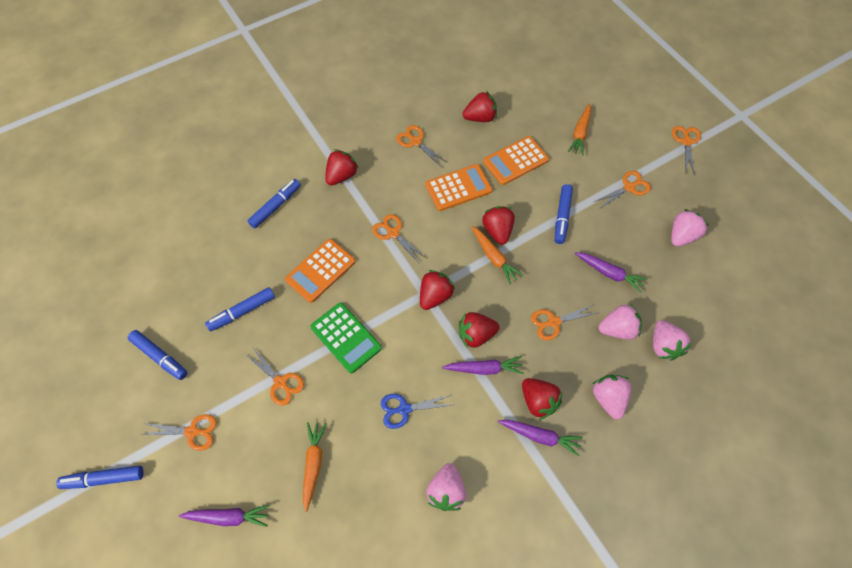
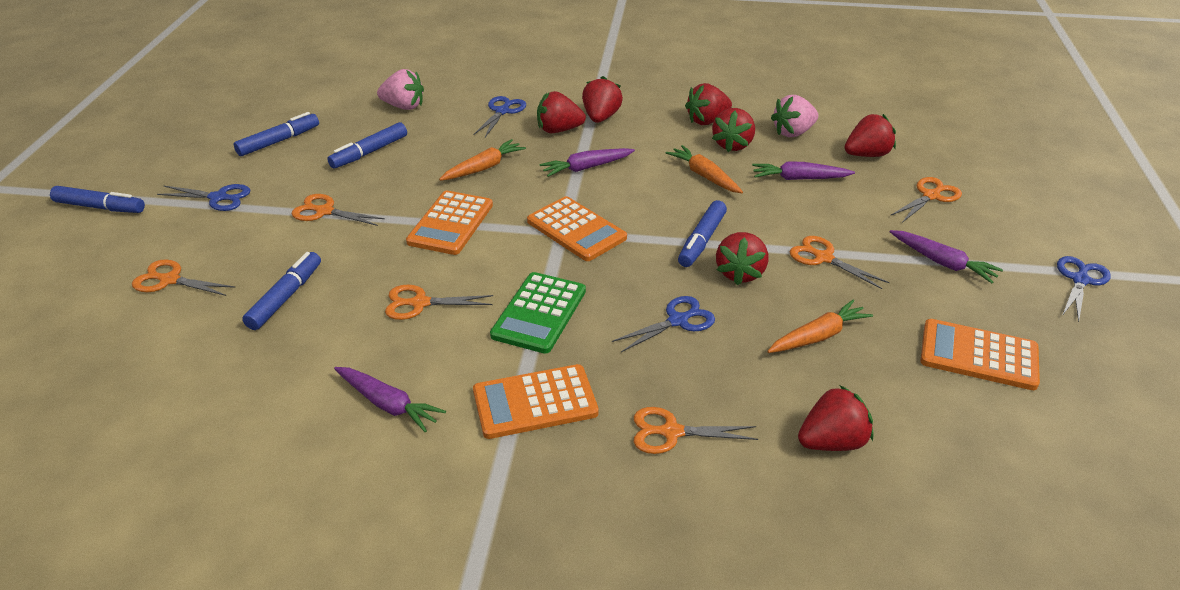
blue scissors: 1 -> 4
orange calculator: 3 -> 4
orange scissors: 7 -> 6
pink strawberry: 5 -> 2
red strawberry: 6 -> 7

